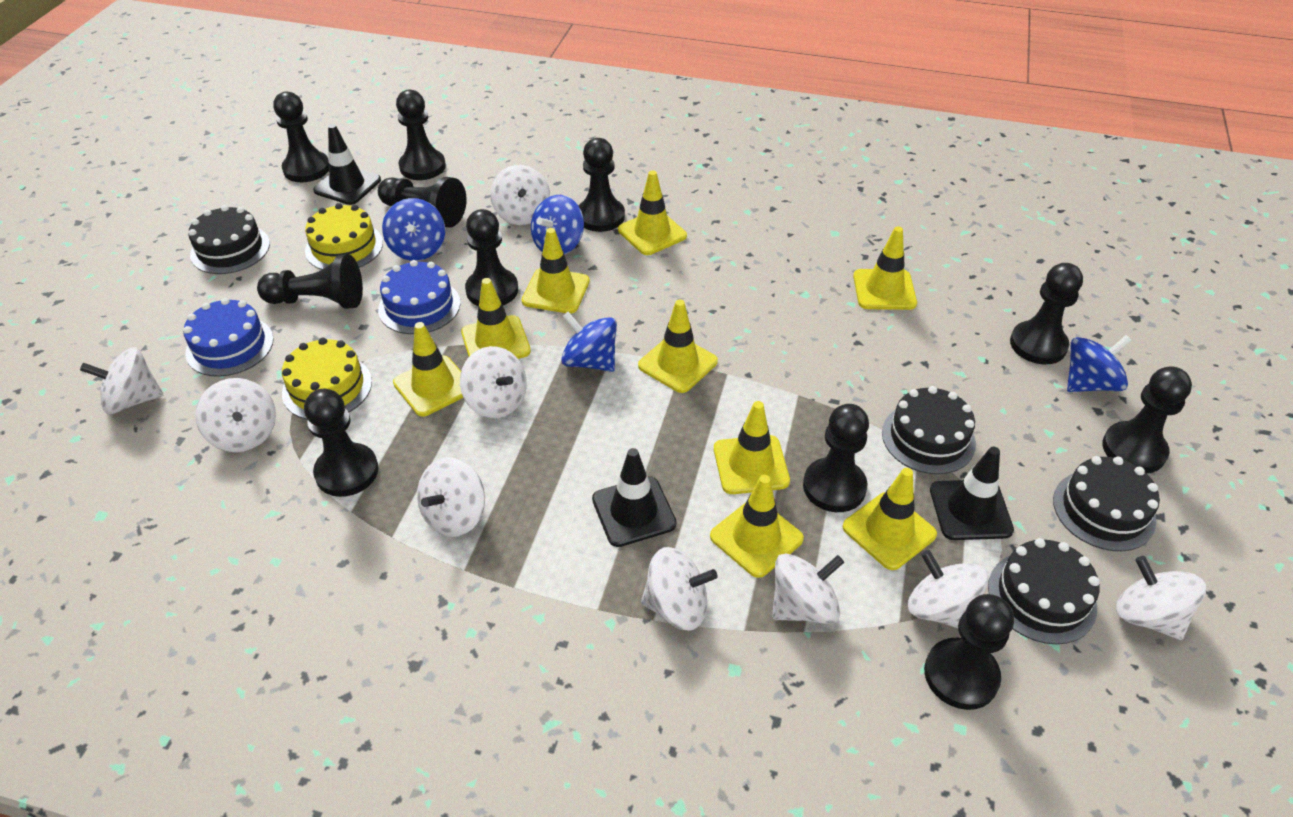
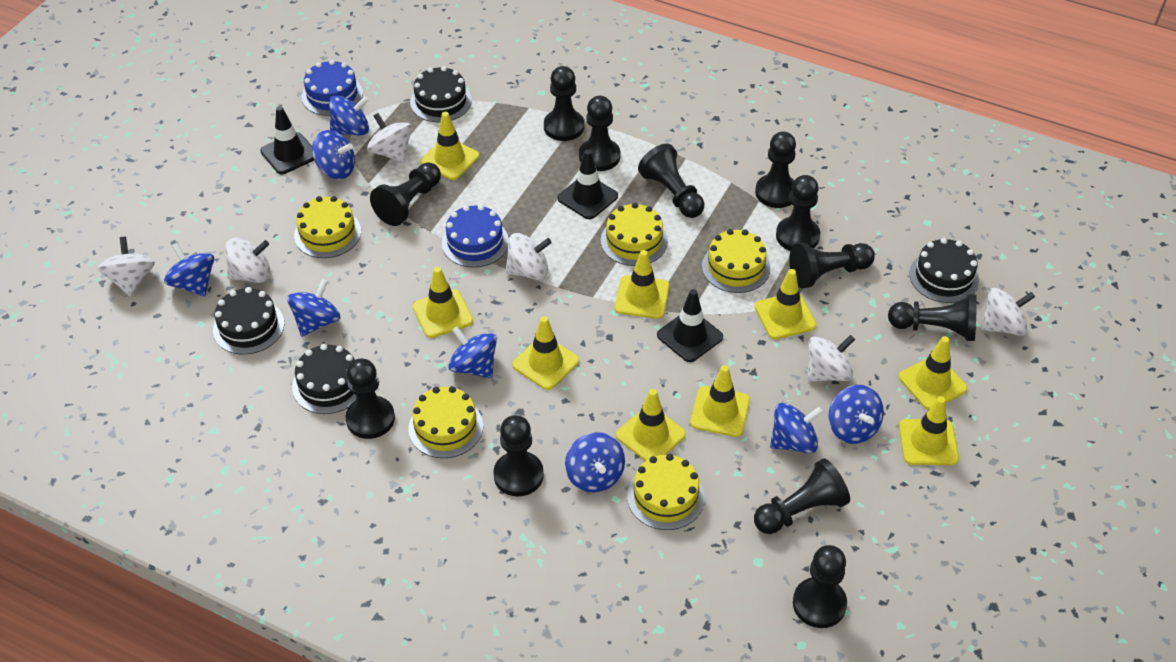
black pawn: 11 -> 12
blue spinning top: 4 -> 8
white spinning top: 9 -> 6
yellow cake: 2 -> 5

